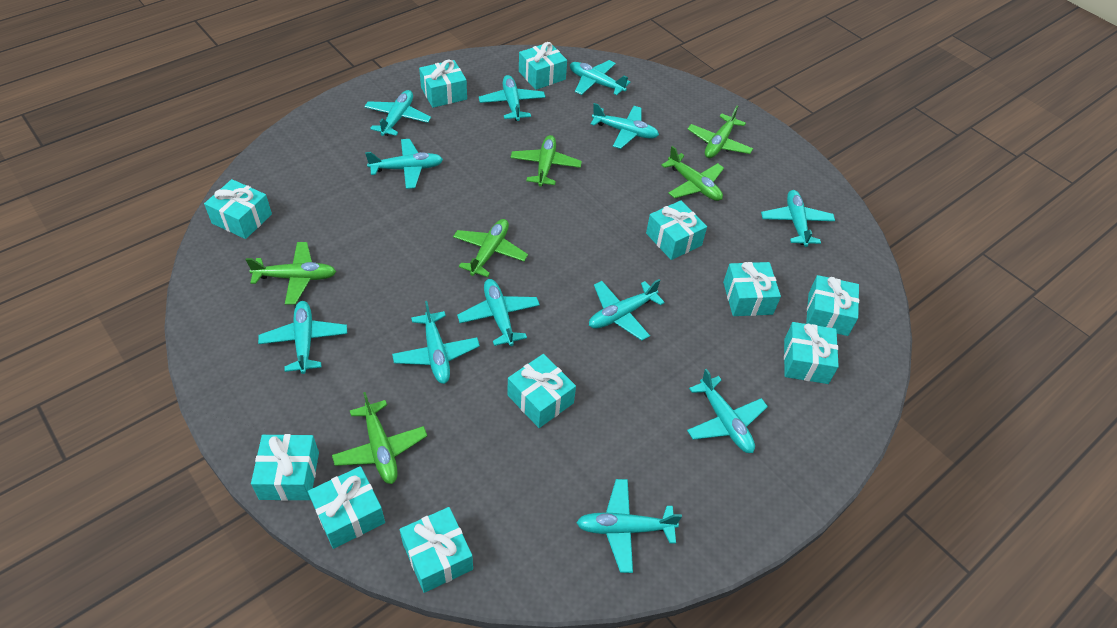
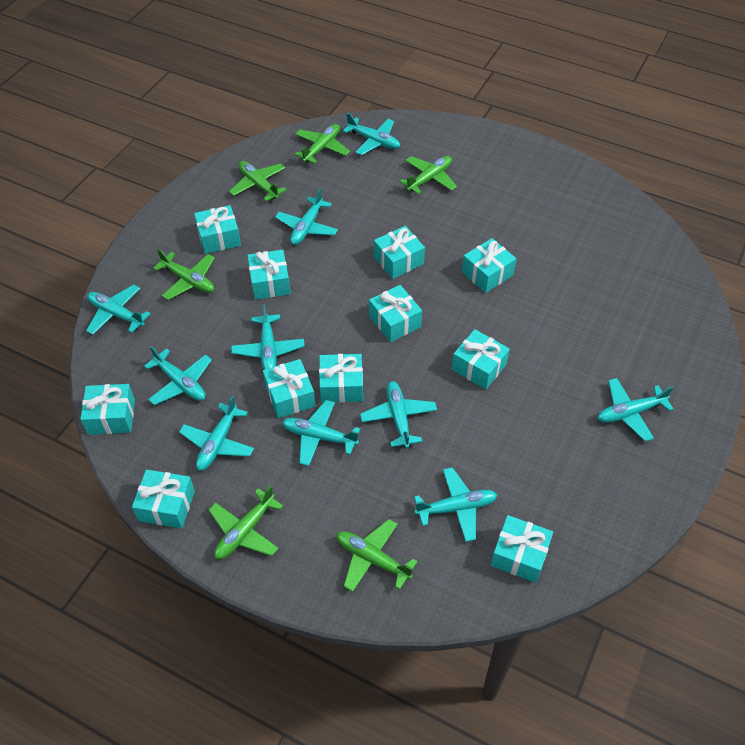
turquoise plane: 12 -> 10

